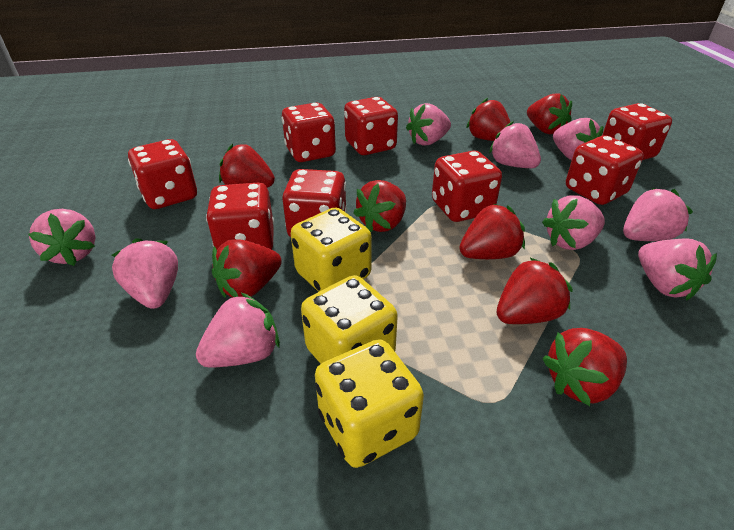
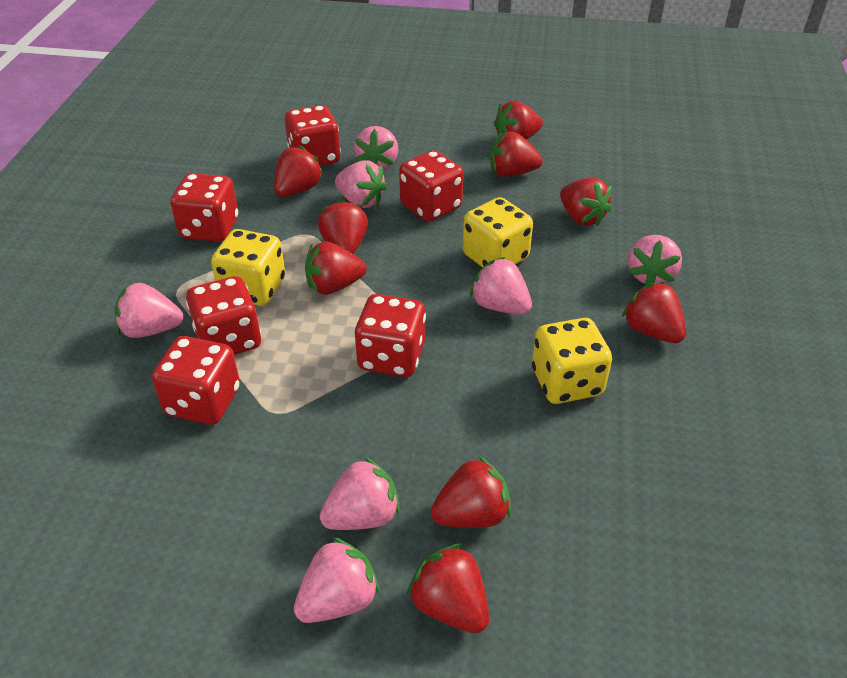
pink strawberry: 9 -> 7
red dice: 8 -> 6
red strawberry: 8 -> 9

